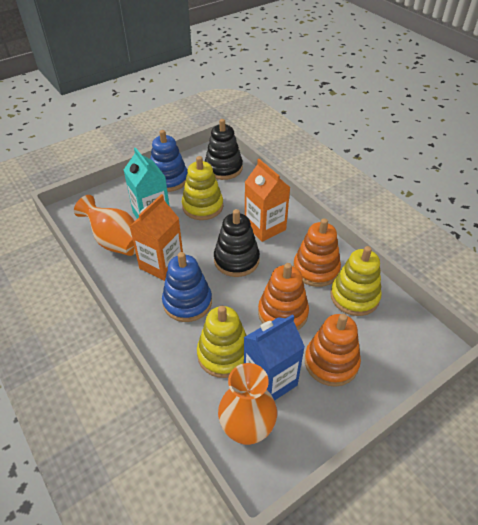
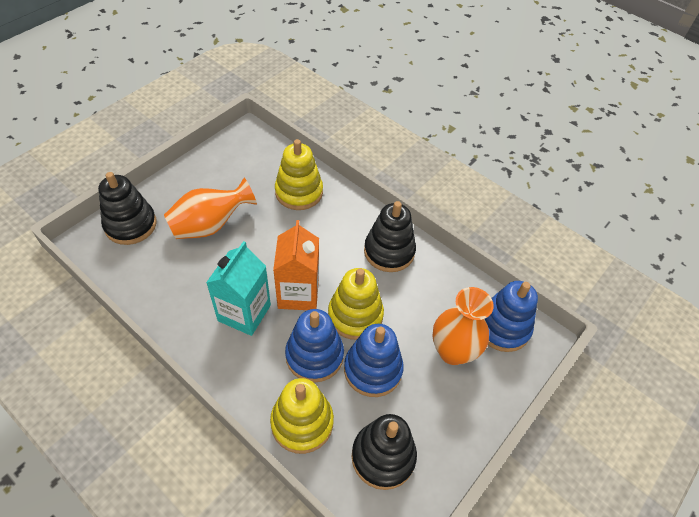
black stacking toy: 2 -> 3
blue carton: 1 -> 0
blue stacking toy: 2 -> 3
orange carton: 2 -> 1
orange stacking toy: 3 -> 0

